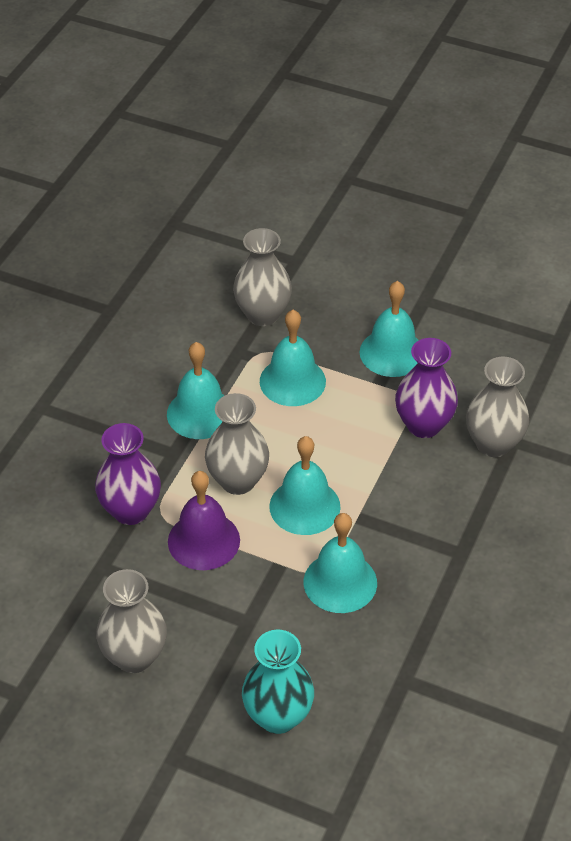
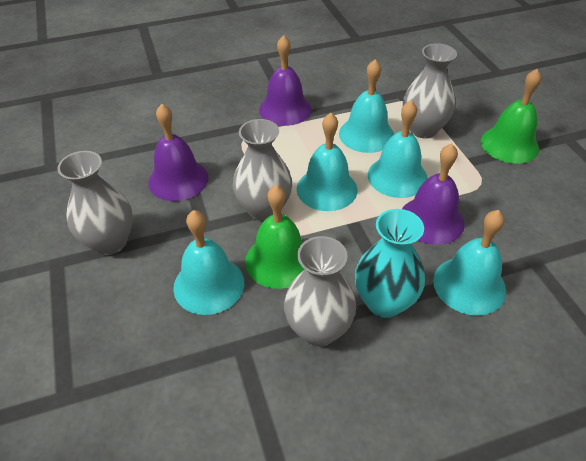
green bell: 0 -> 2
purple bell: 1 -> 3
purple vase: 2 -> 0

